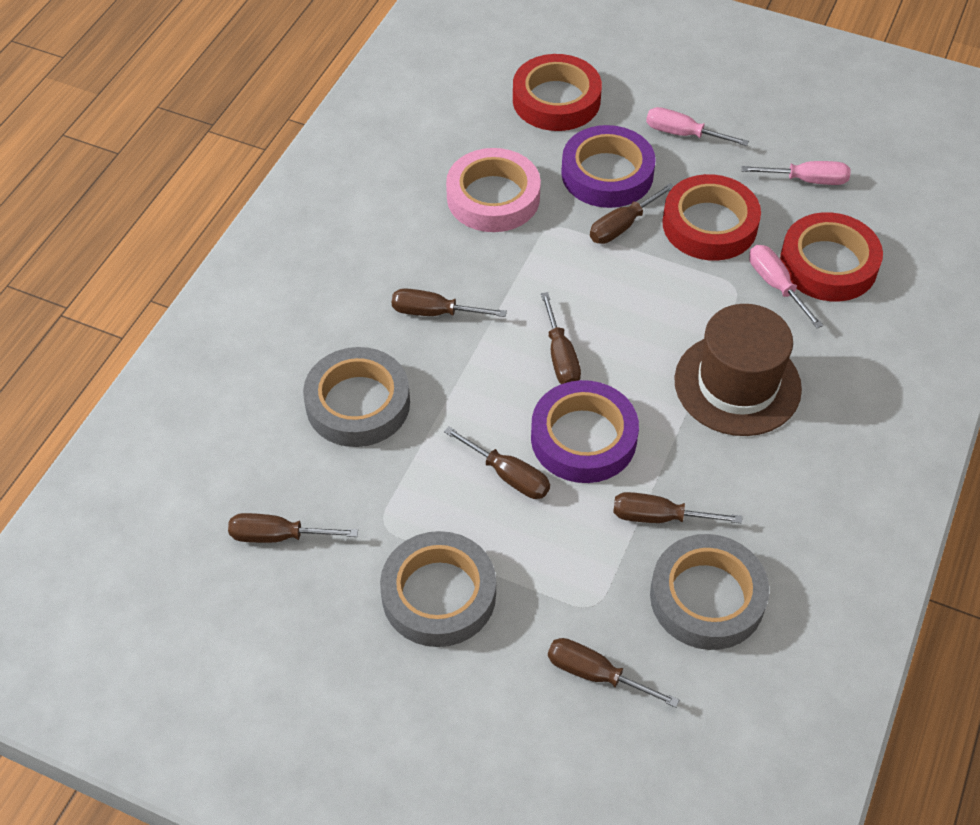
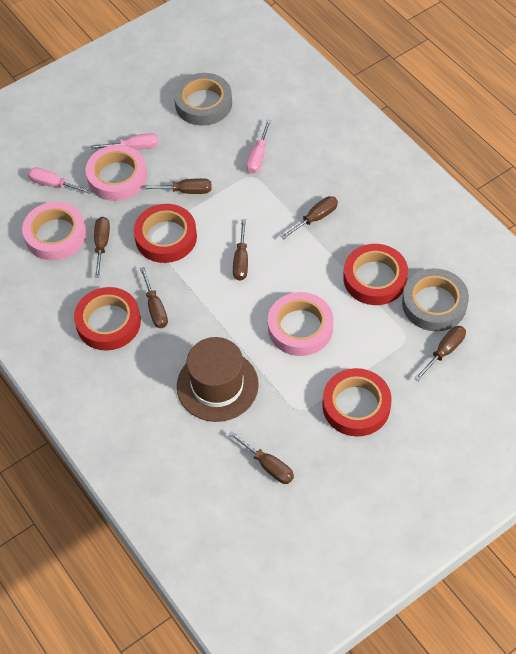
grey tape: 3 -> 2
pink tape: 1 -> 3
purple tape: 2 -> 0
red tape: 3 -> 4

